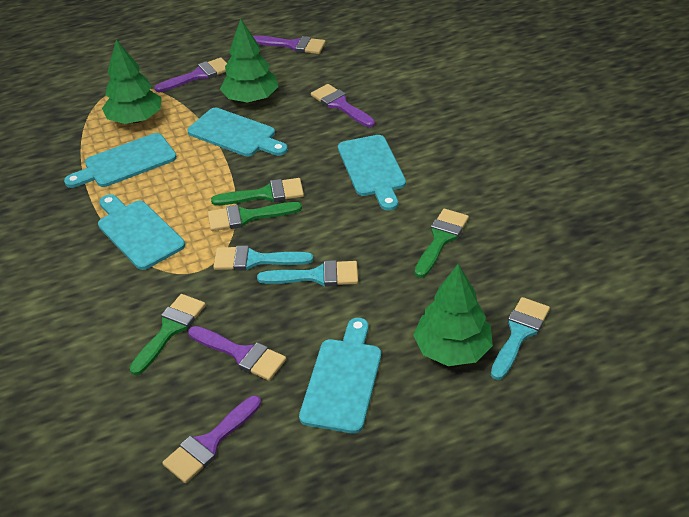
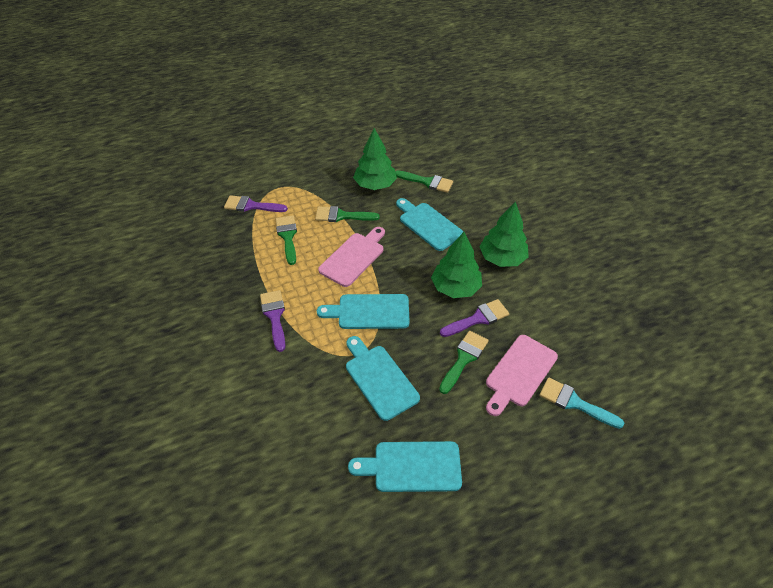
pink cutting board: 0 -> 2
purple brush: 5 -> 3
turquoise brush: 3 -> 1
turquoise cutting board: 5 -> 4

